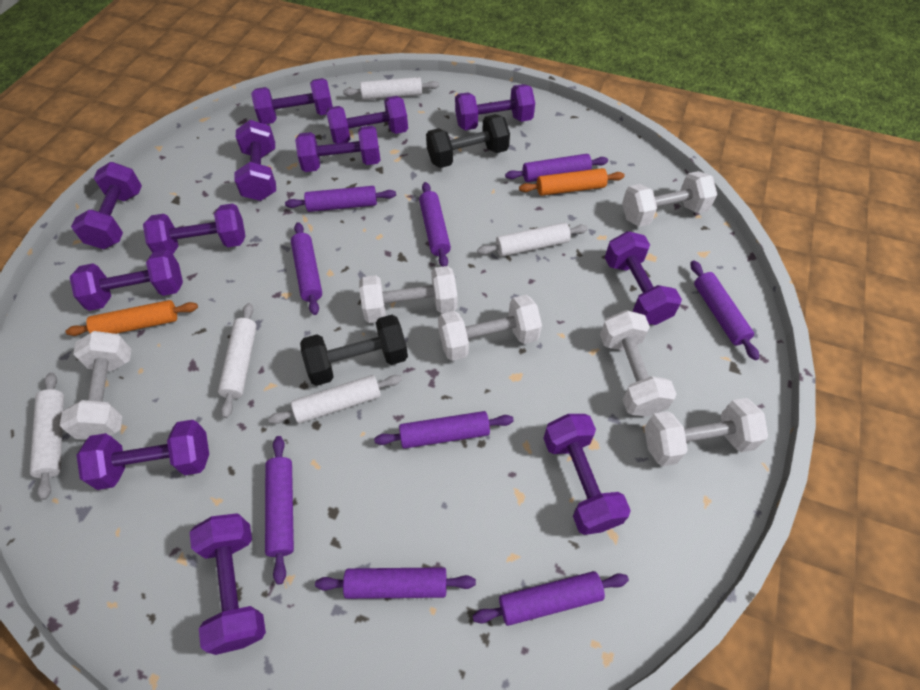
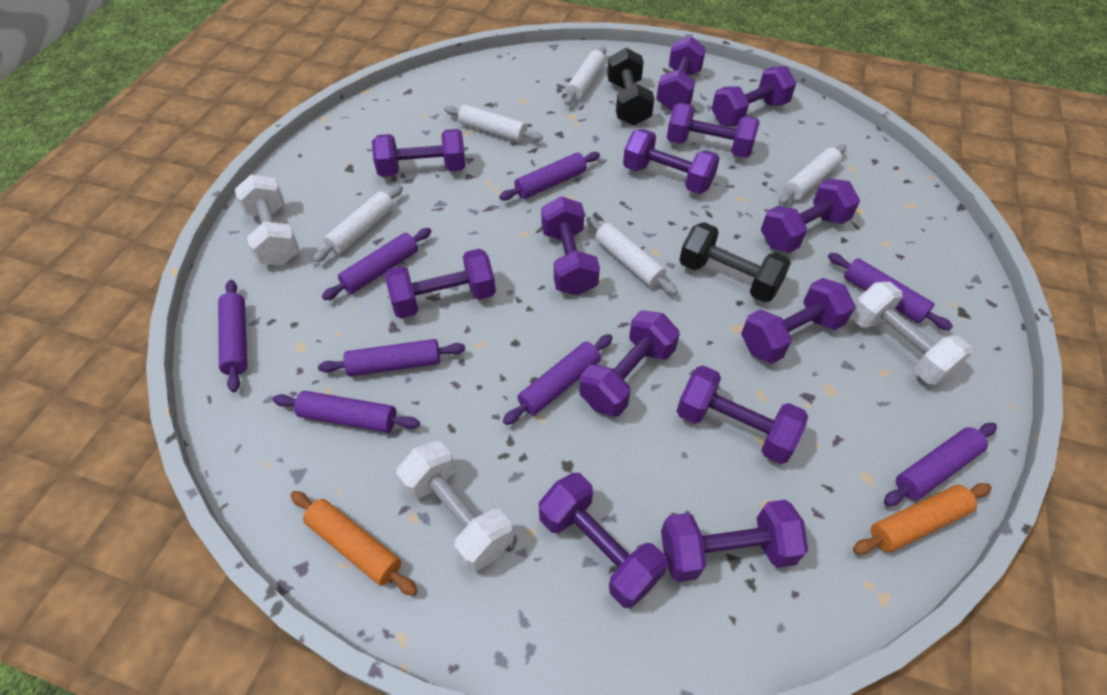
purple dumbbell: 12 -> 13
purple rolling pin: 9 -> 8
white dumbbell: 6 -> 3

